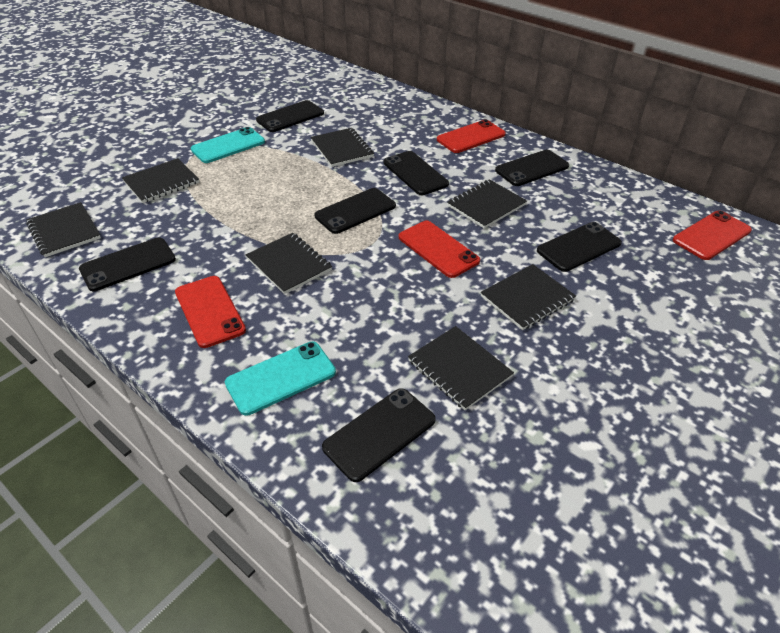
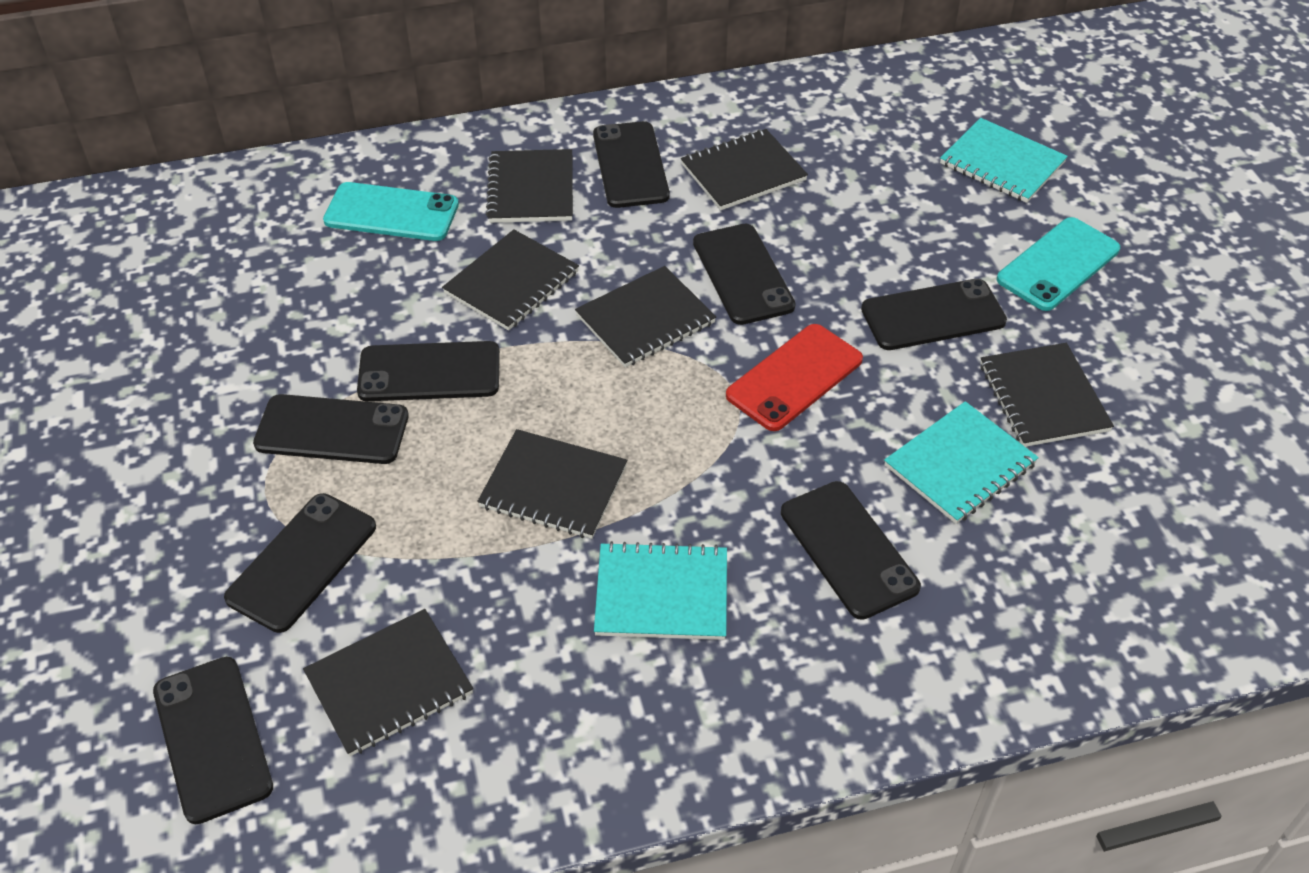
black phone: 7 -> 8
red phone: 4 -> 1
turquoise notebook: 0 -> 3

